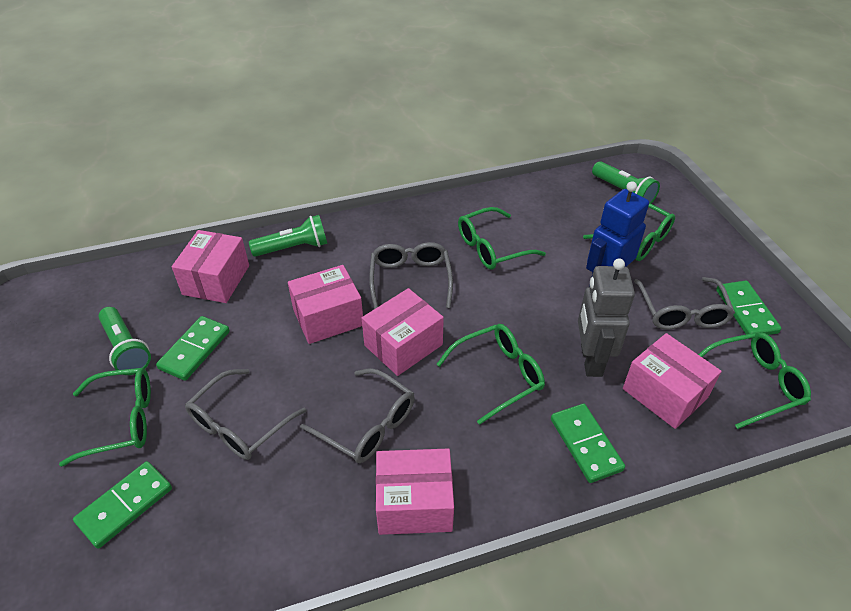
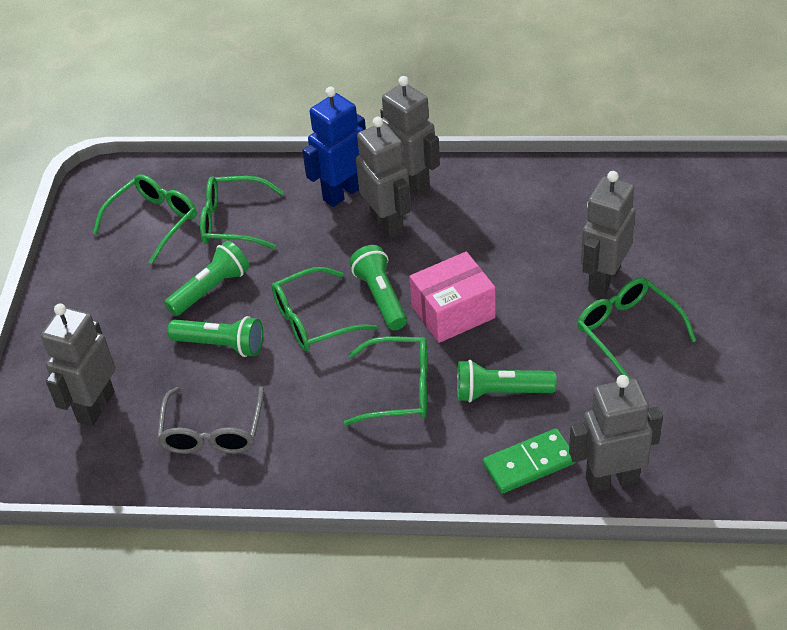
green domino: 4 -> 1
green flashlight: 3 -> 4
grey glasses: 4 -> 1
grey robot: 1 -> 5
pink box: 5 -> 1

